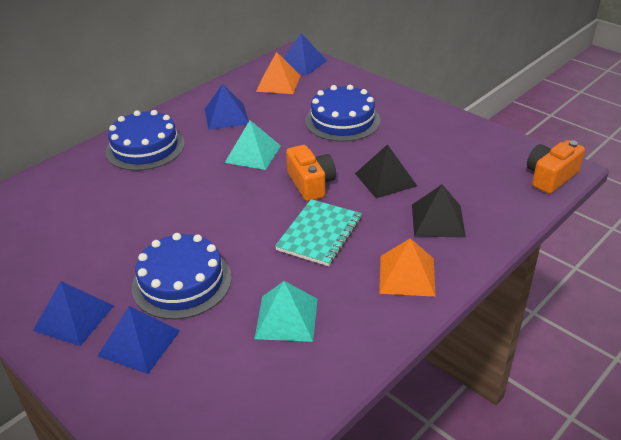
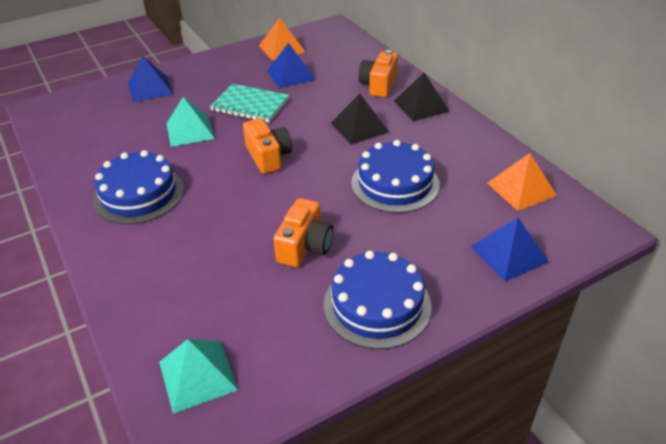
blue pyramid: 4 -> 3
orange camera: 2 -> 3

